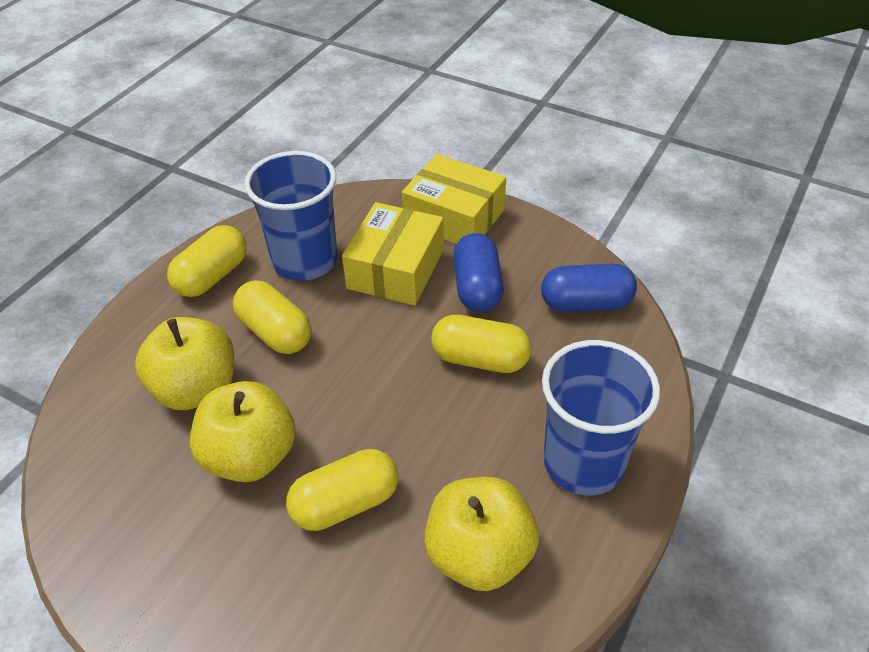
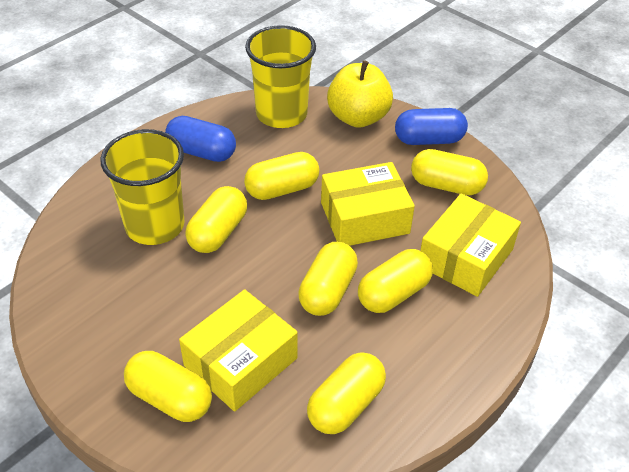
blue cup: 2 -> 0
yellow apple: 3 -> 1
yellow box: 2 -> 3
yellow capsule: 4 -> 7
yellow cup: 0 -> 2

